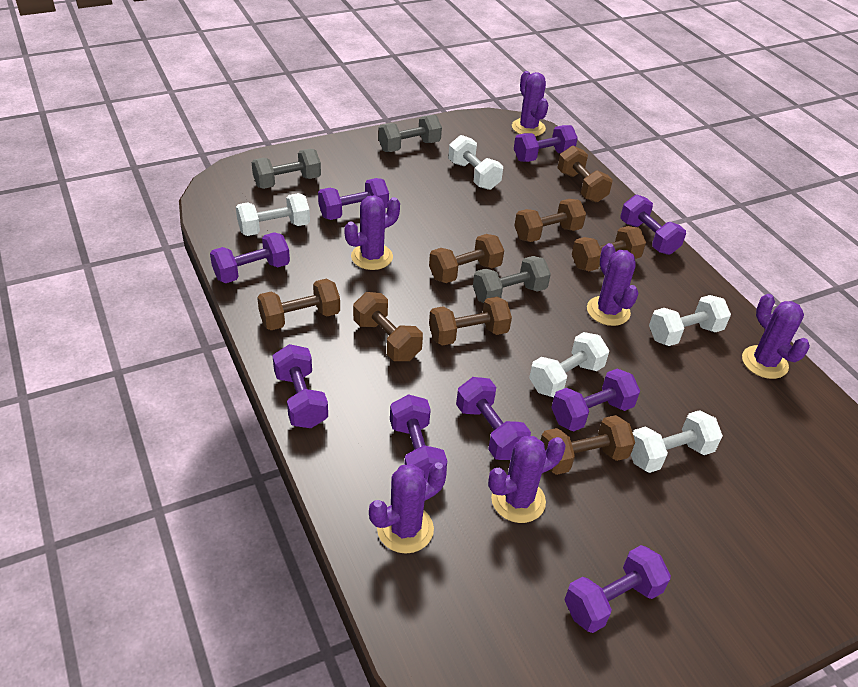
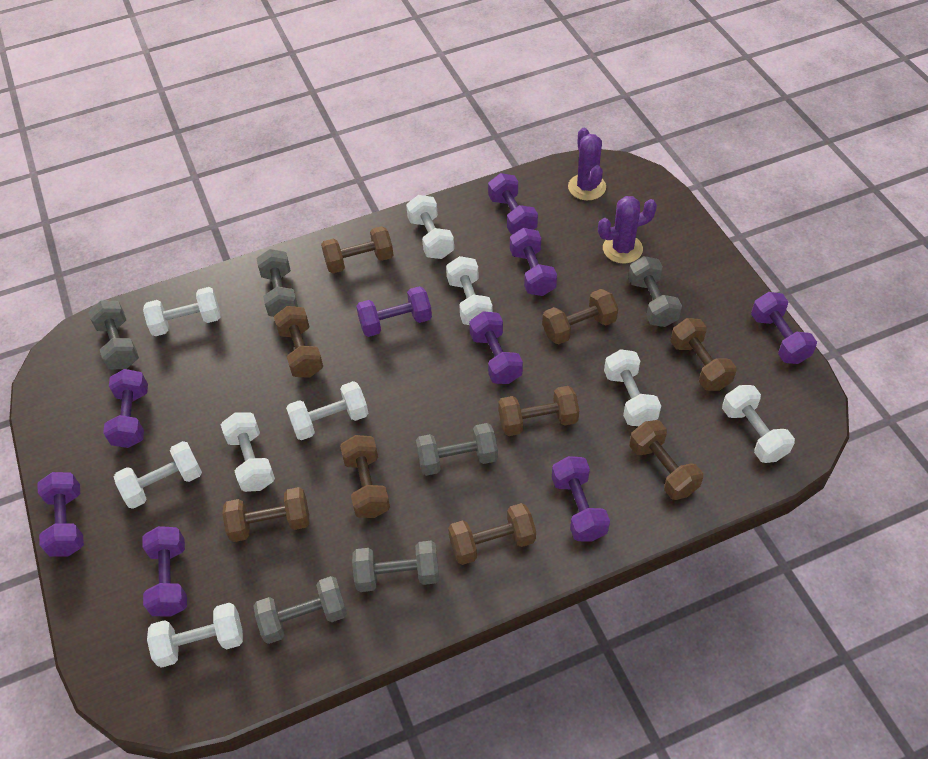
brown dumbbell: 8 -> 9
grey dumbbell: 3 -> 6
purple cactus: 6 -> 2
white dumbbell: 5 -> 9

